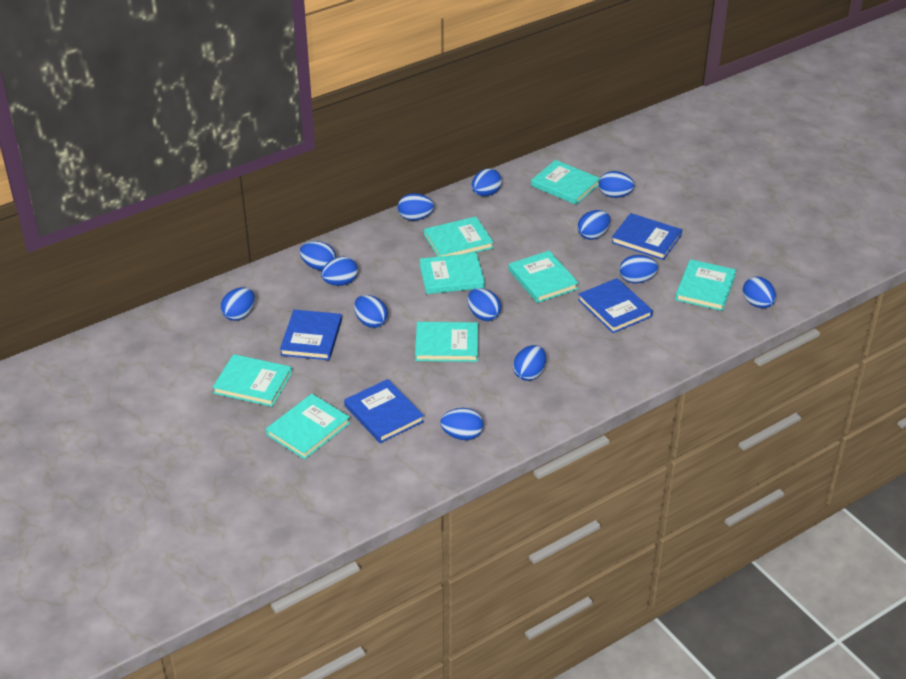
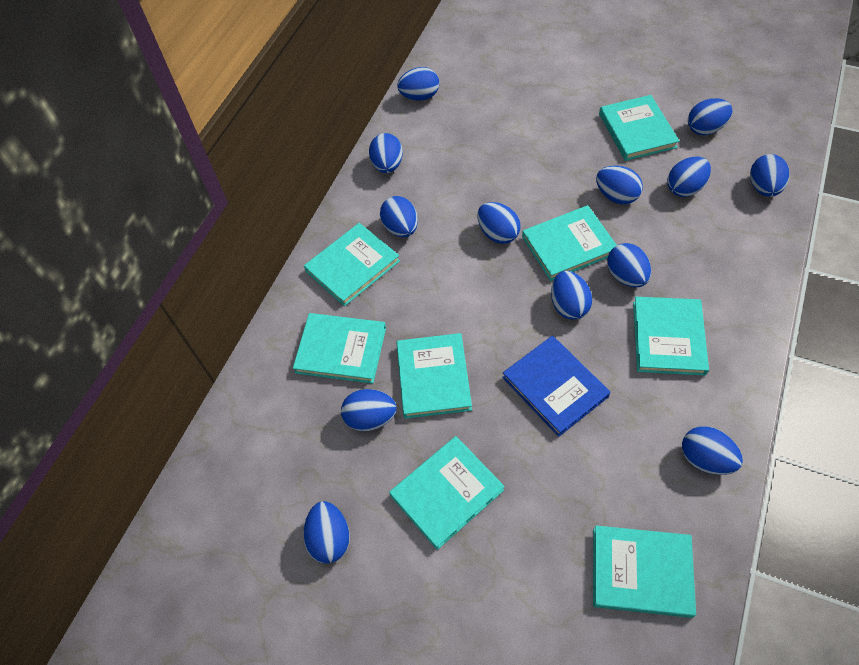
blue book: 4 -> 1

